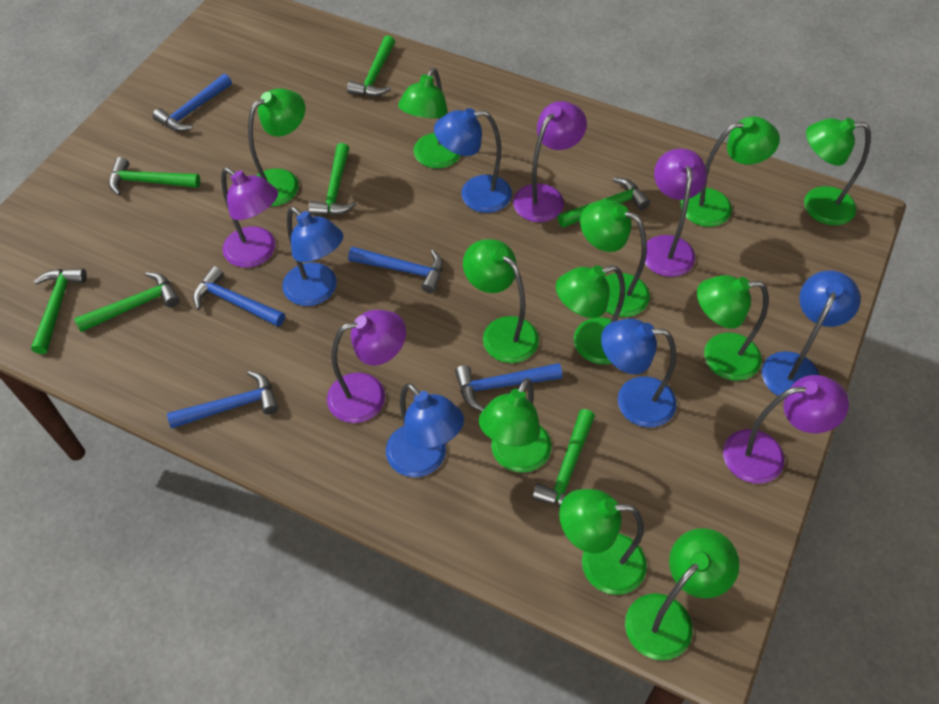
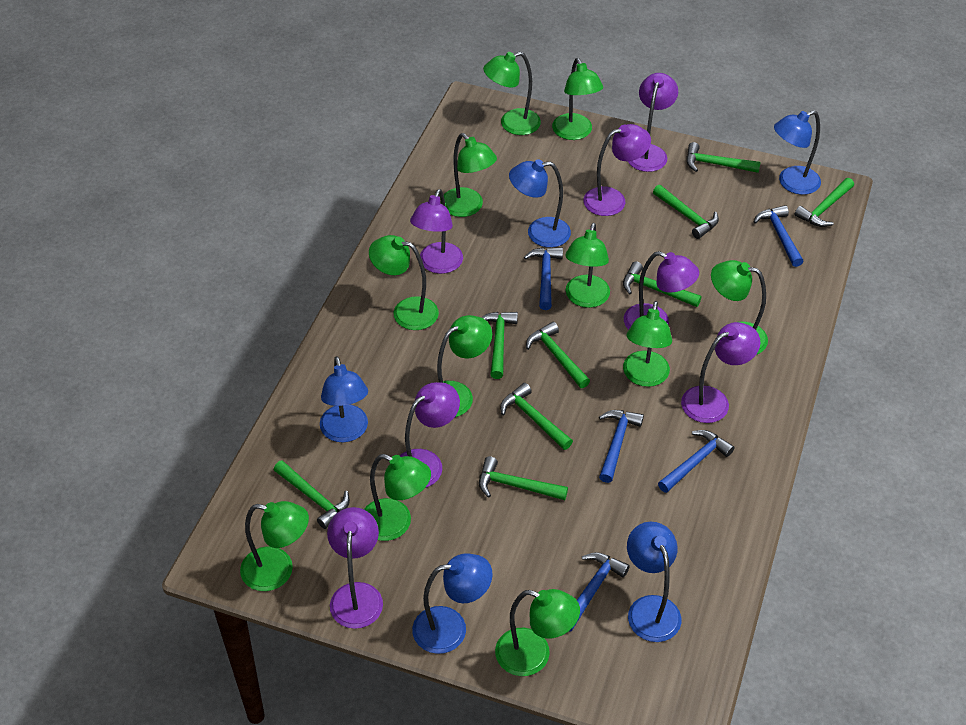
green hammer: 7 -> 9
purple lamp: 5 -> 7

